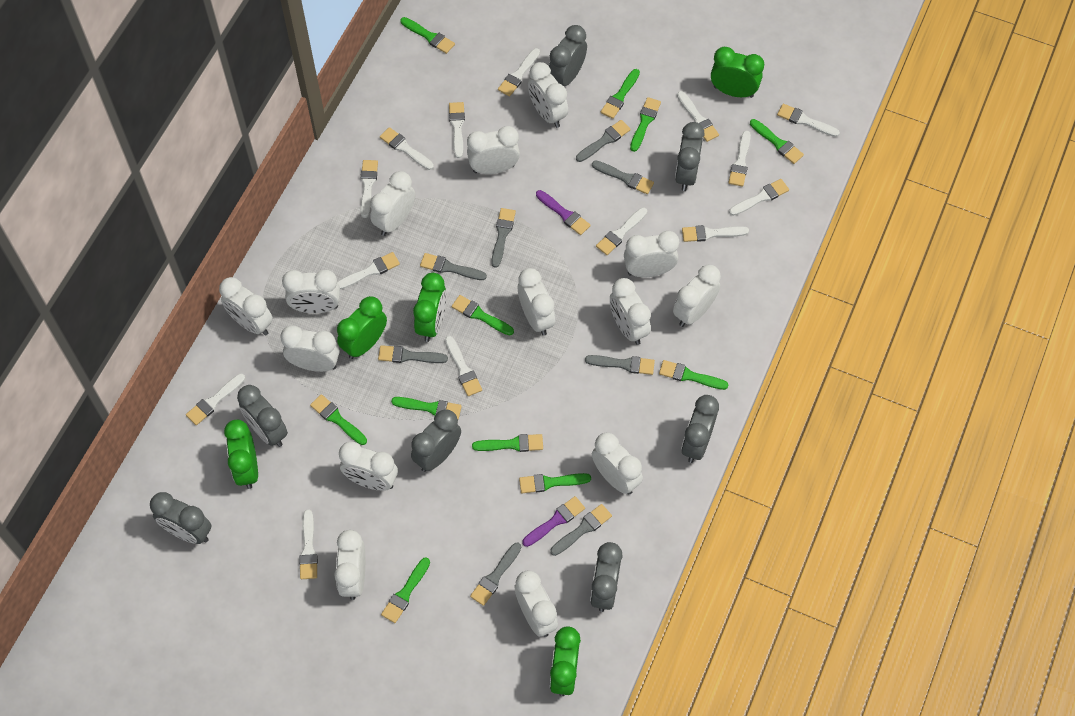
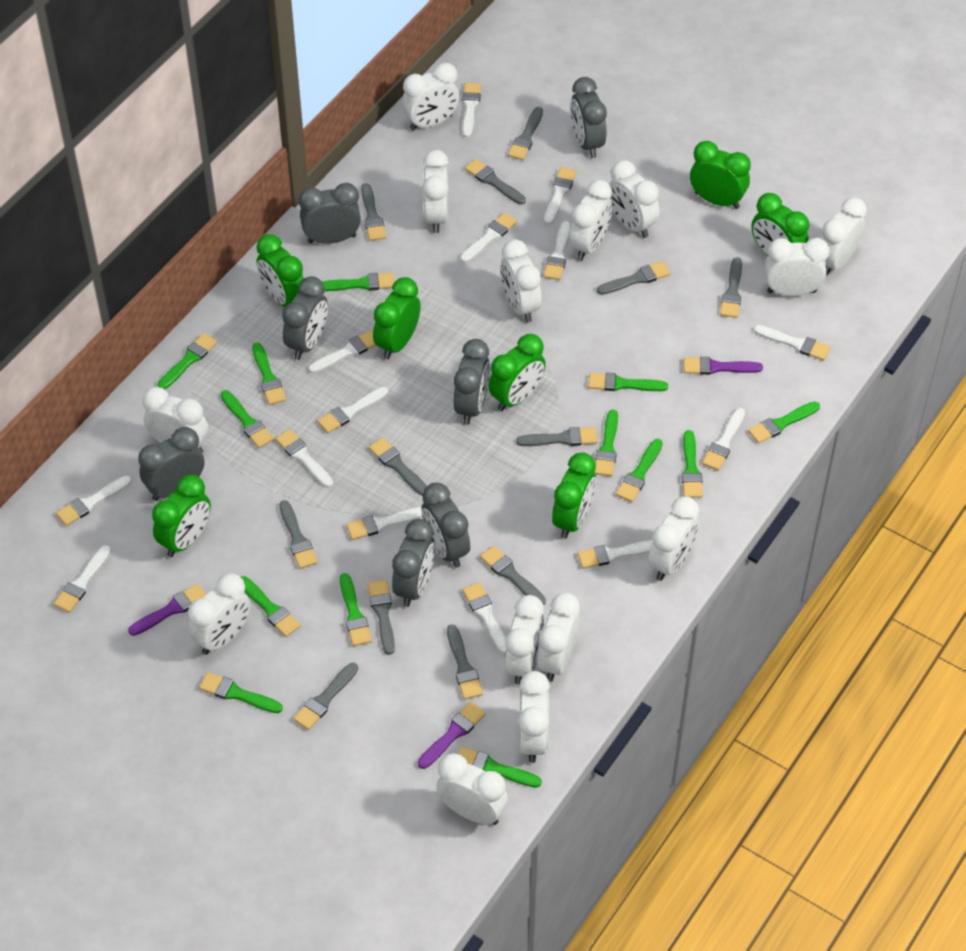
green brush: 11 -> 13
green clock: 5 -> 7
grey brush: 8 -> 12
purple brush: 2 -> 3

